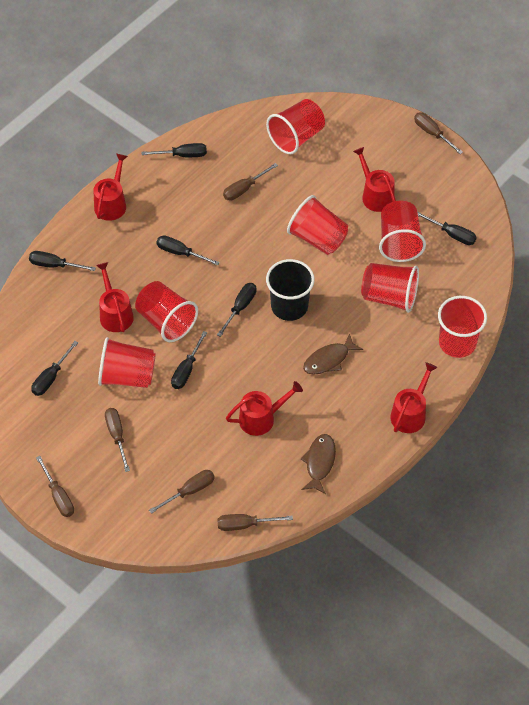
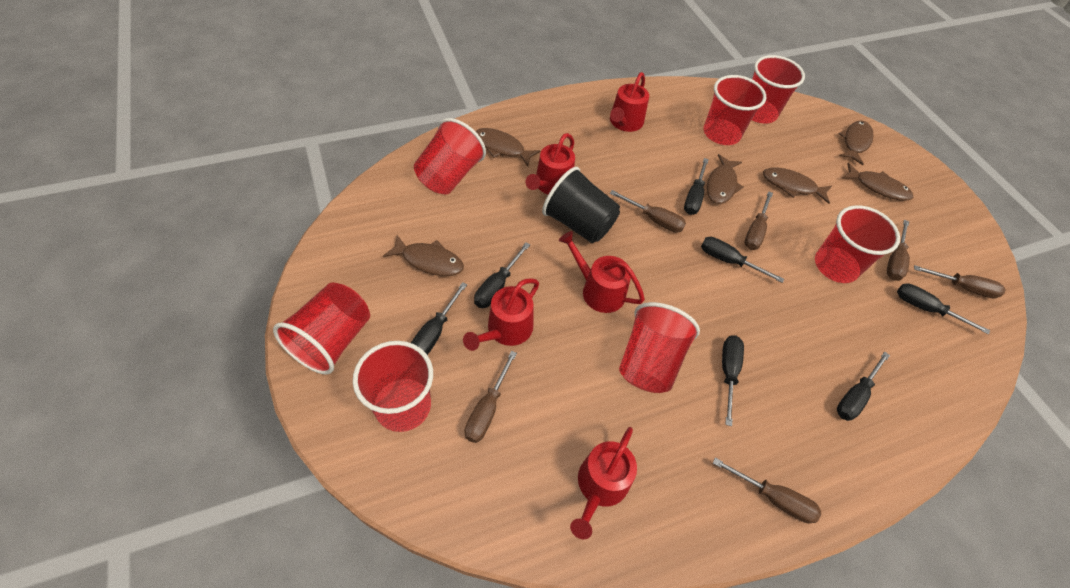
brown fish: 2 -> 6

